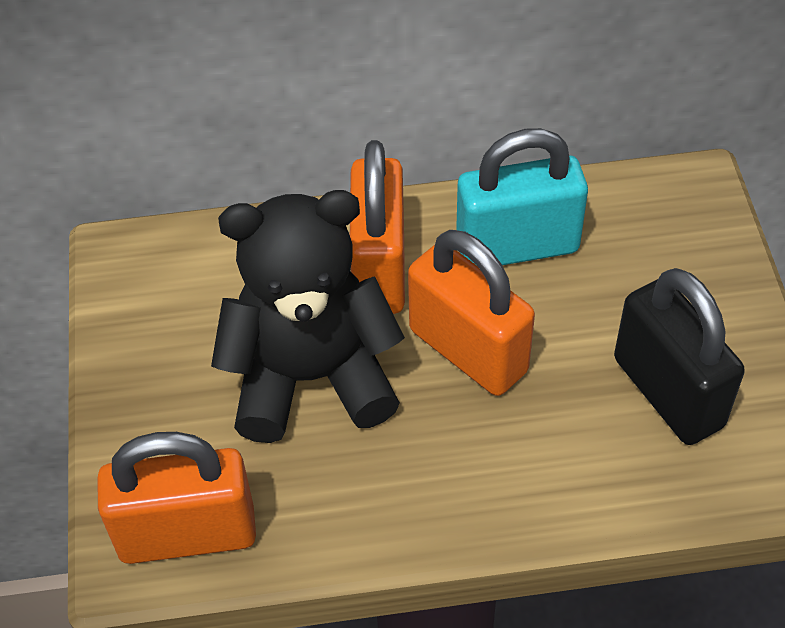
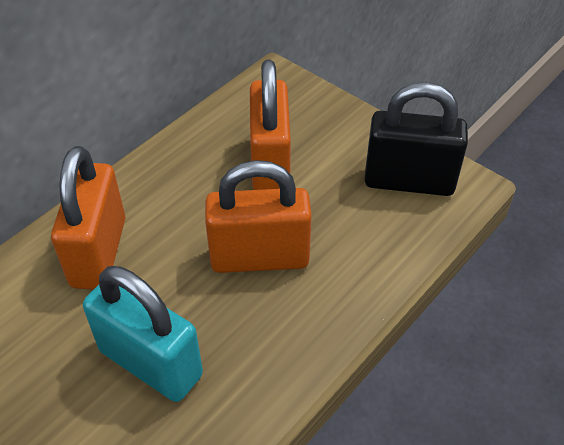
black teddy bear: 1 -> 0

